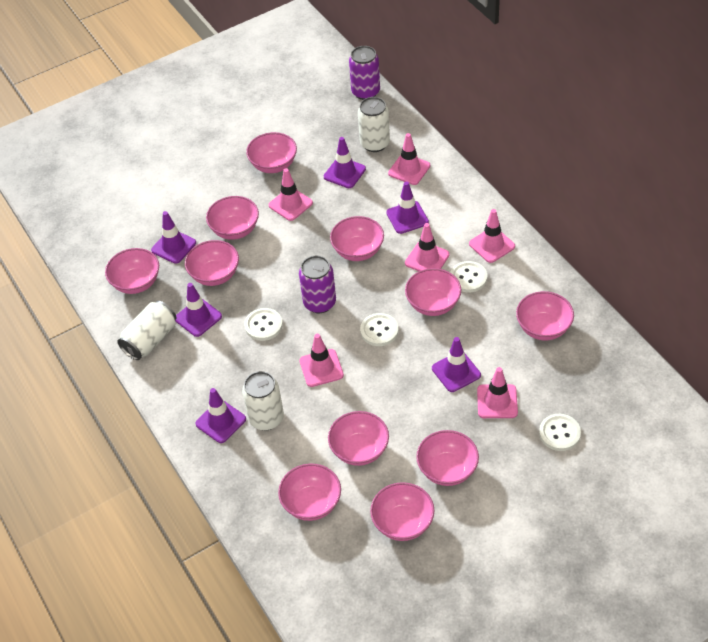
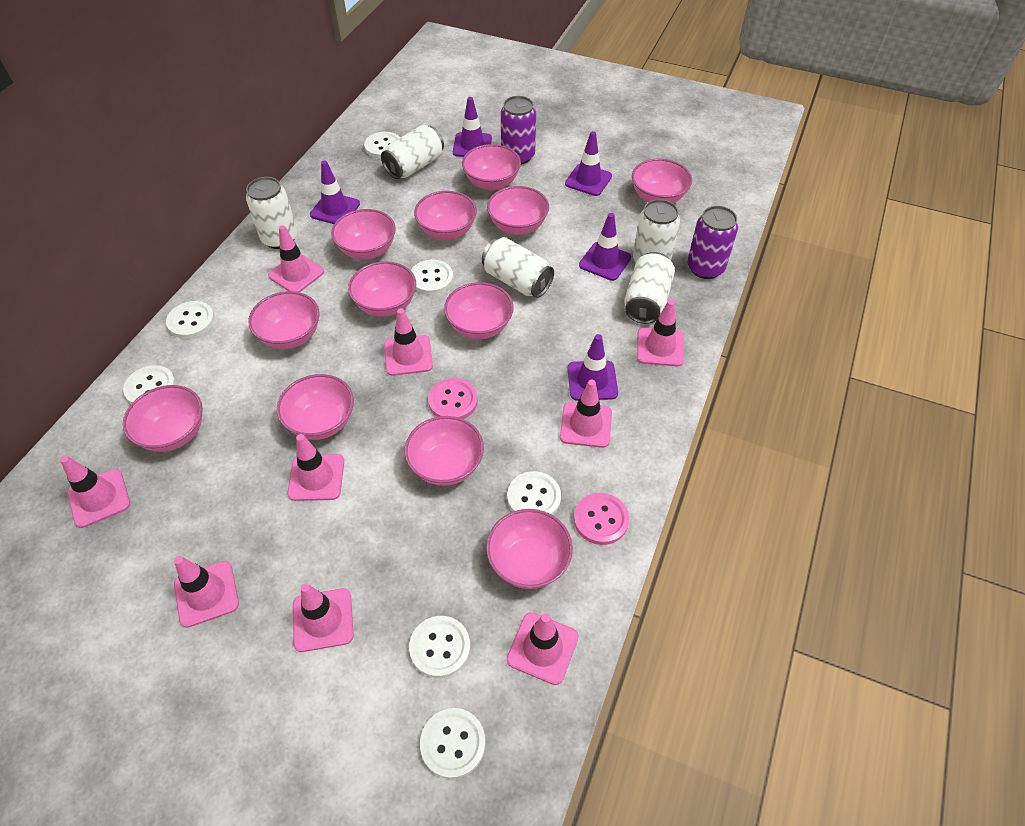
pink bowl: 11 -> 12
pink button: 0 -> 2
pink traffic cone: 6 -> 9
purple traffic cone: 6 -> 5
white button: 4 -> 7
white can: 3 -> 5

